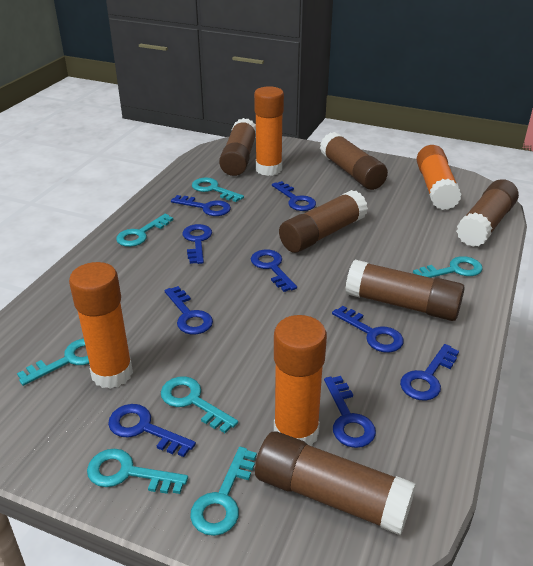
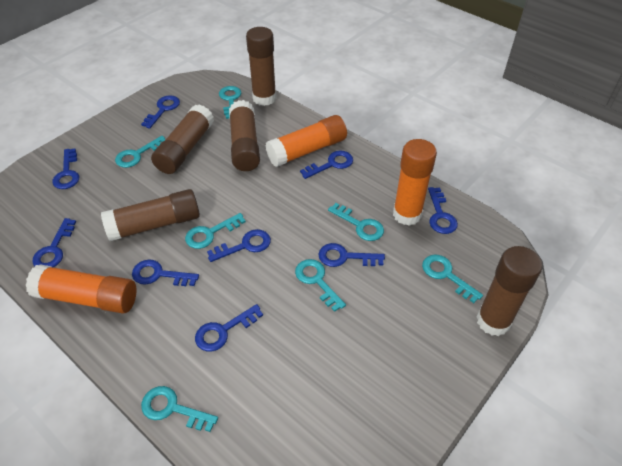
brown glue stick: 6 -> 5
orange glue stick: 4 -> 3

